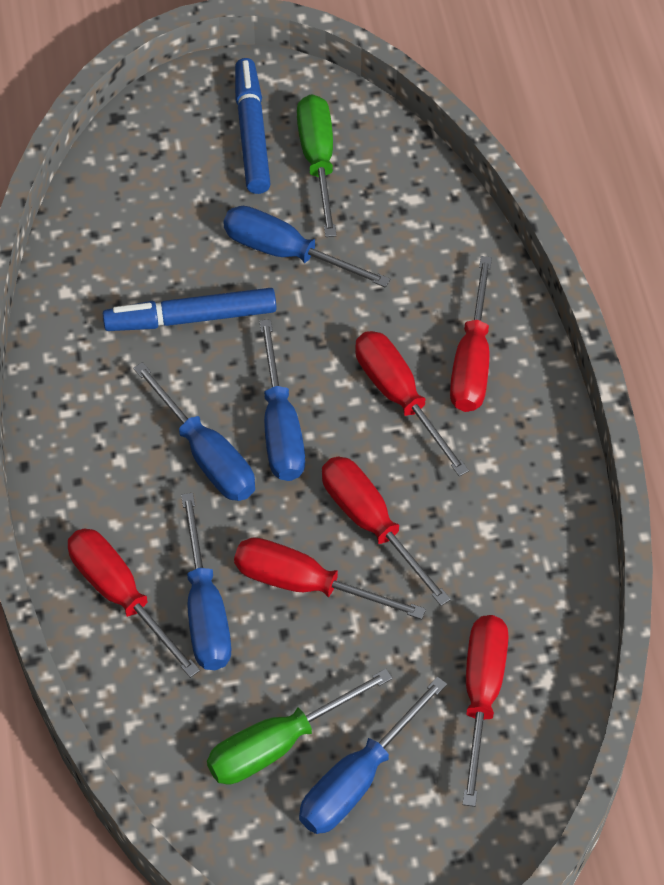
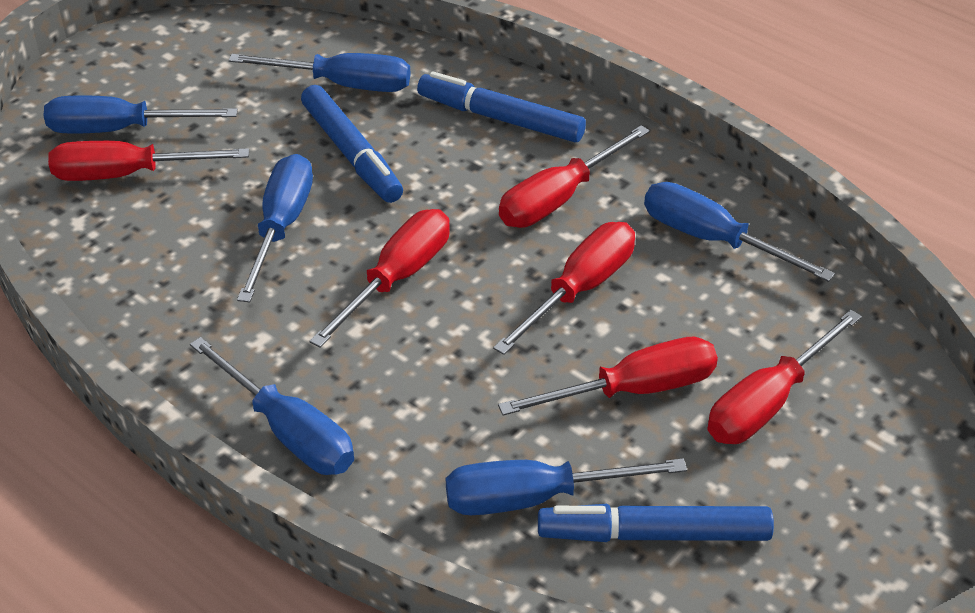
blue marker: 2 -> 3
blue screwdriver: 5 -> 6
green screwdriver: 2 -> 0

